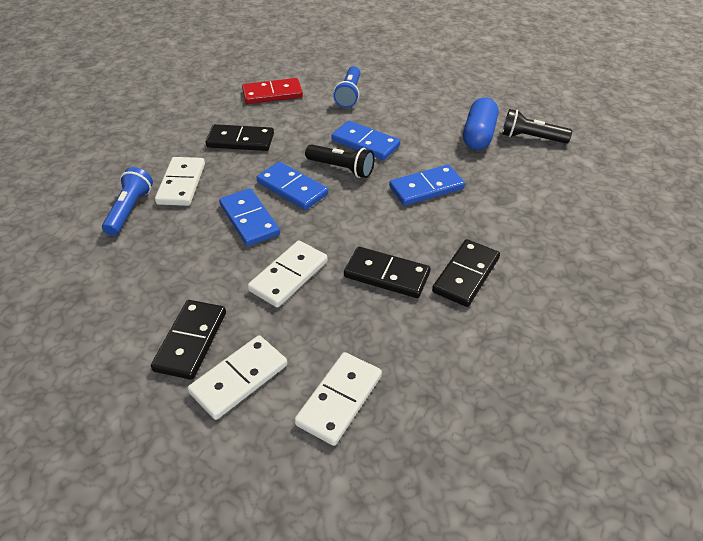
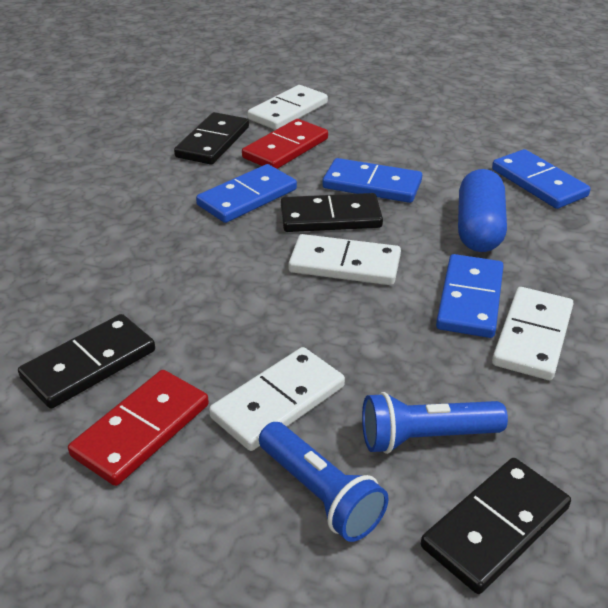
black flashlight: 2 -> 0
red domino: 1 -> 2

